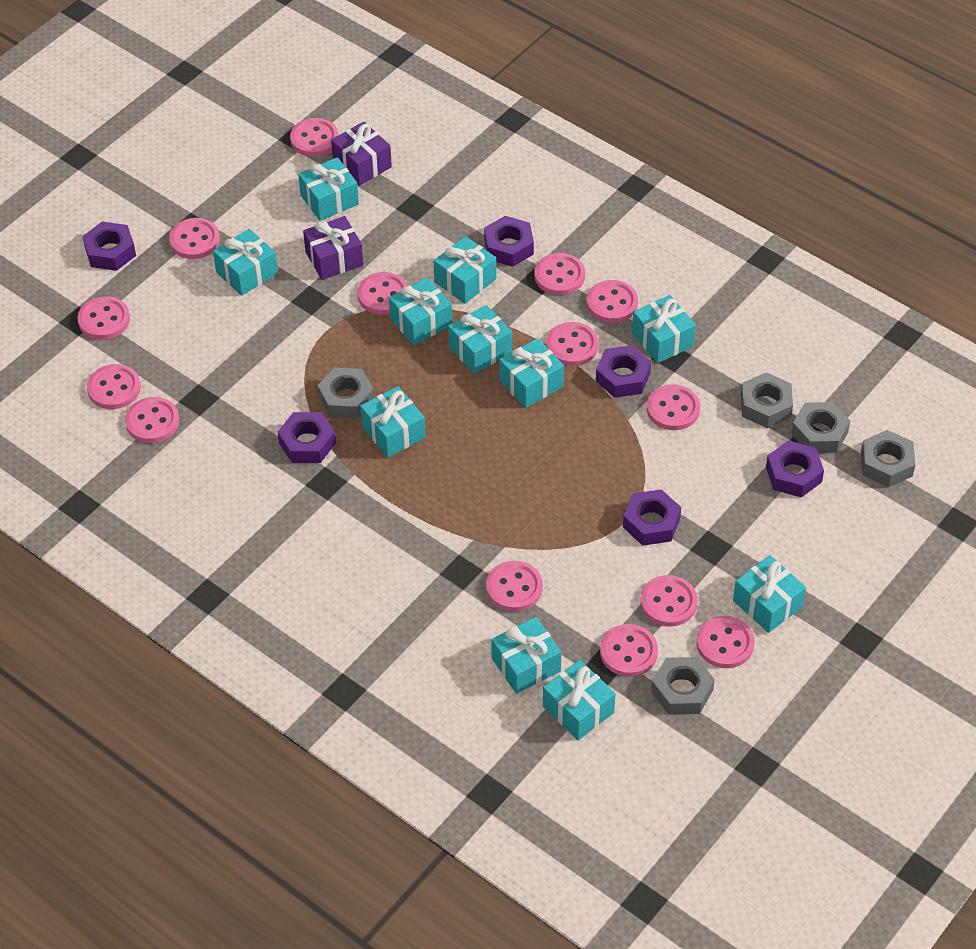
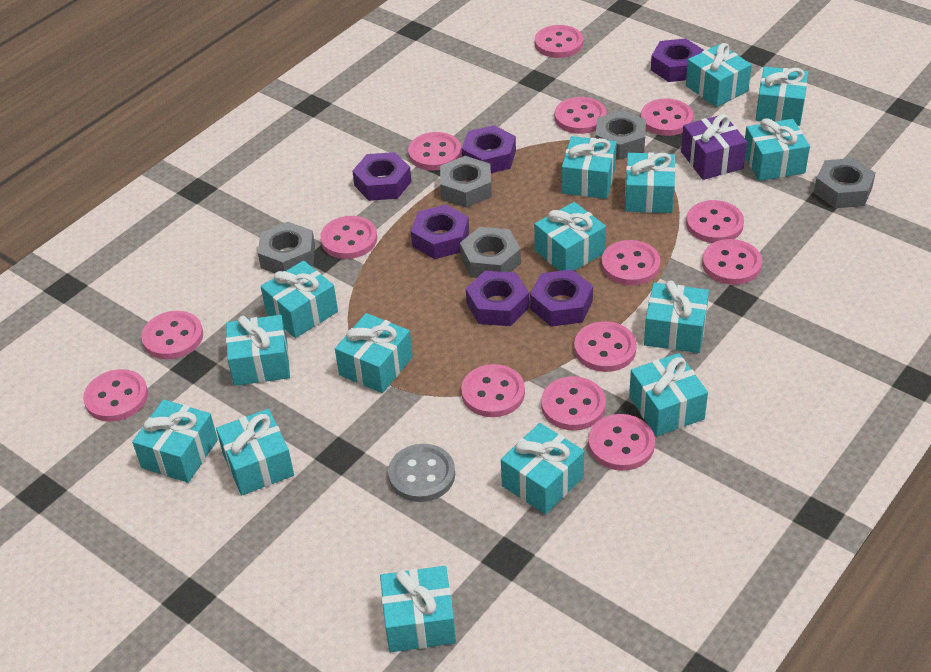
grey button: 0 -> 1
purple gift: 2 -> 1
turquoise gift: 11 -> 15

